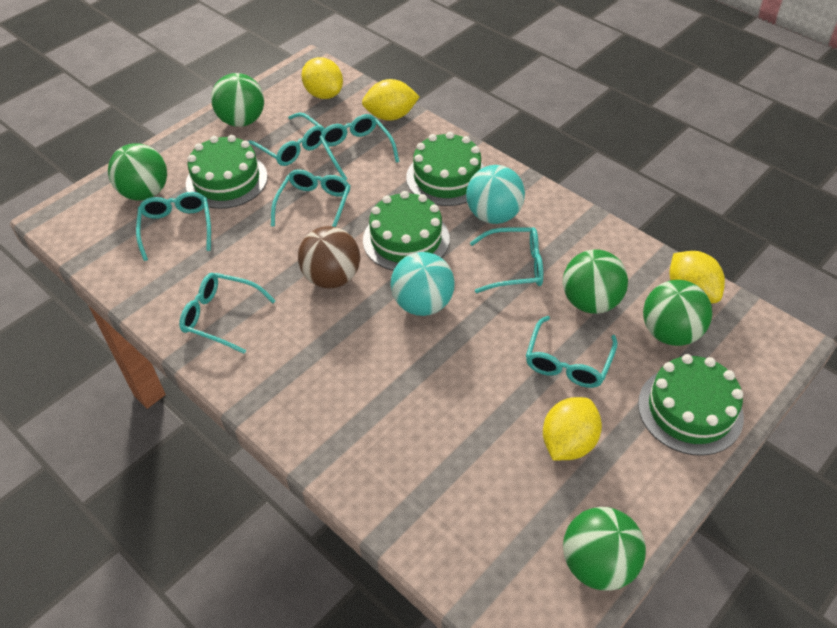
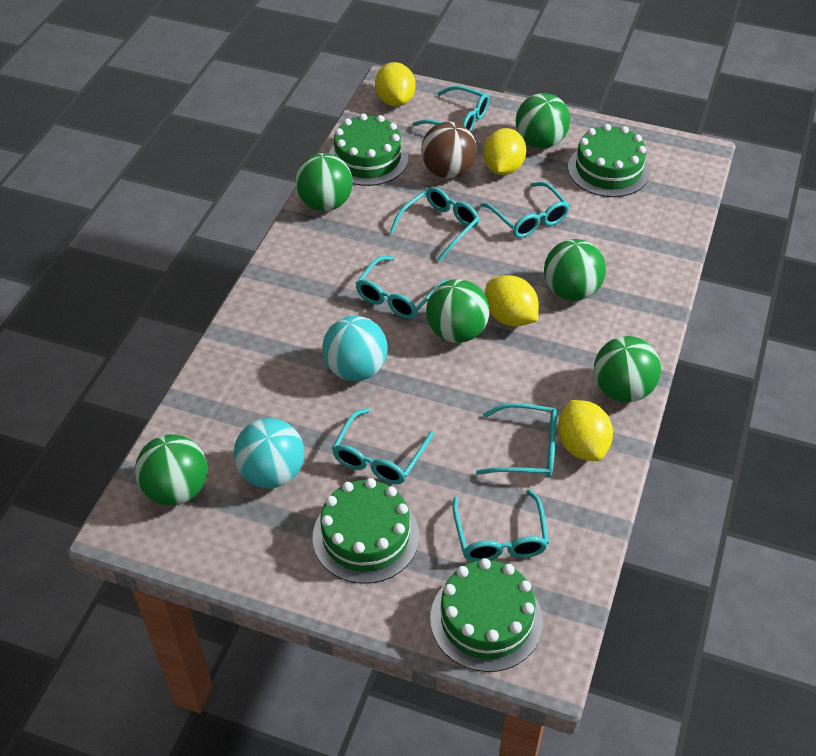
green ball: 5 -> 6

